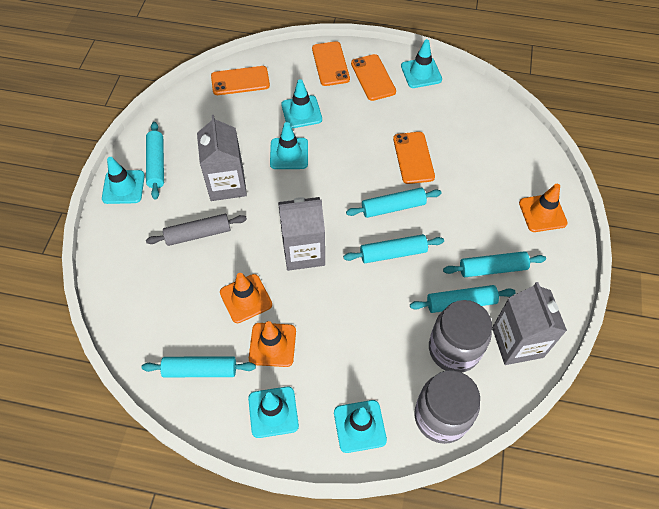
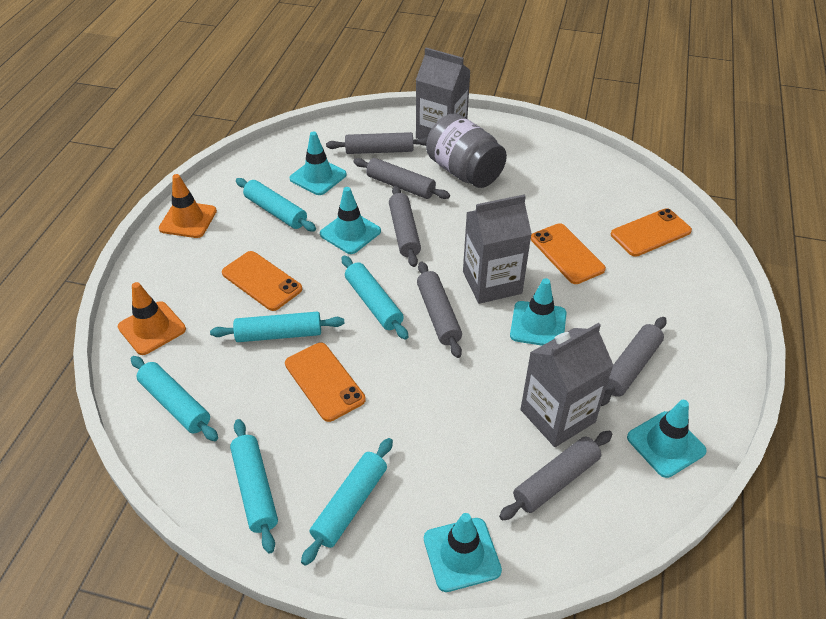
grey jar: 2 -> 1
grey rolling pin: 1 -> 6
orange traffic cone: 3 -> 2
turquoise traffic cone: 6 -> 5

